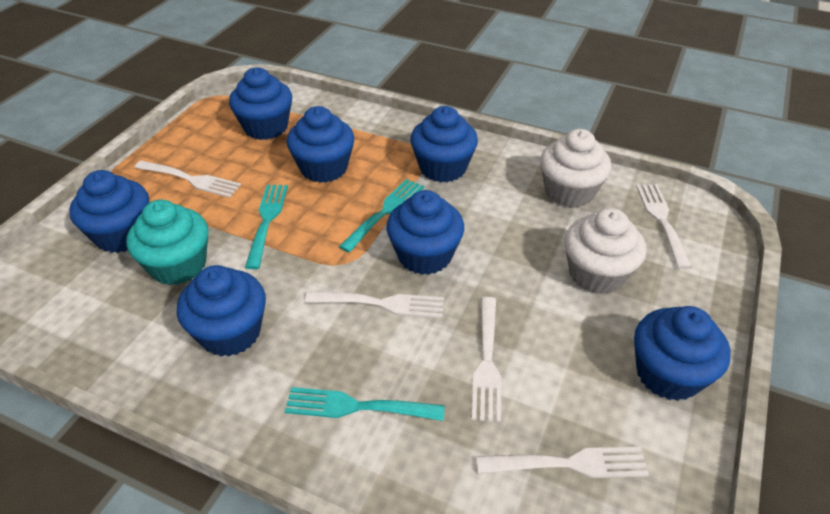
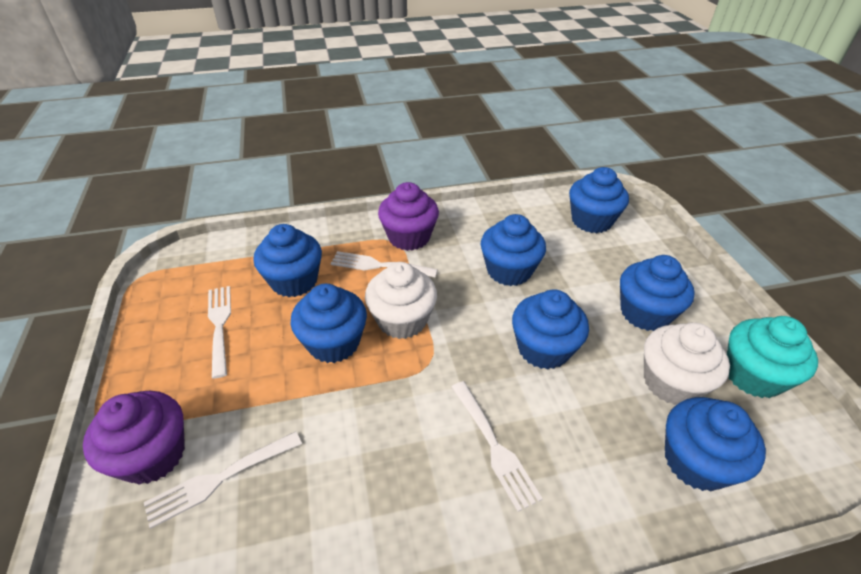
purple cupcake: 0 -> 2
turquoise fork: 3 -> 0
white fork: 5 -> 4

